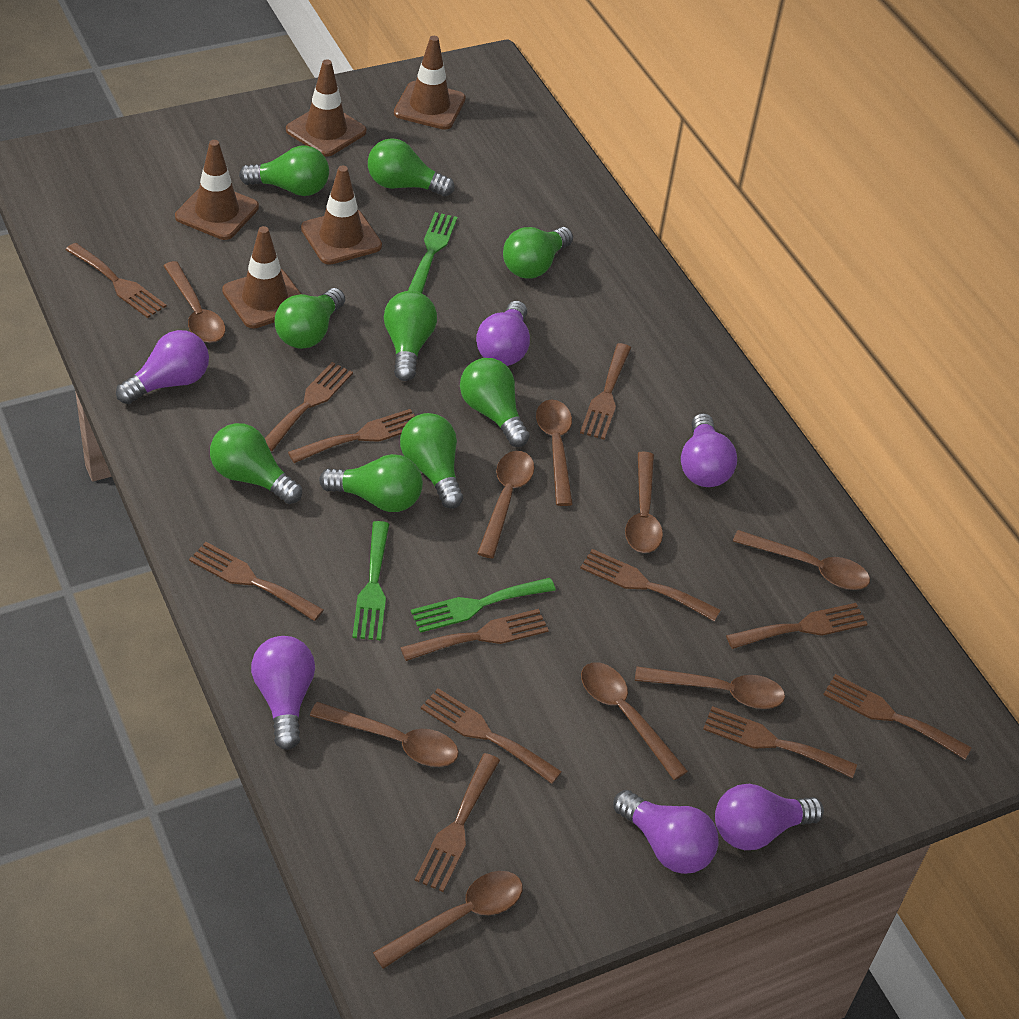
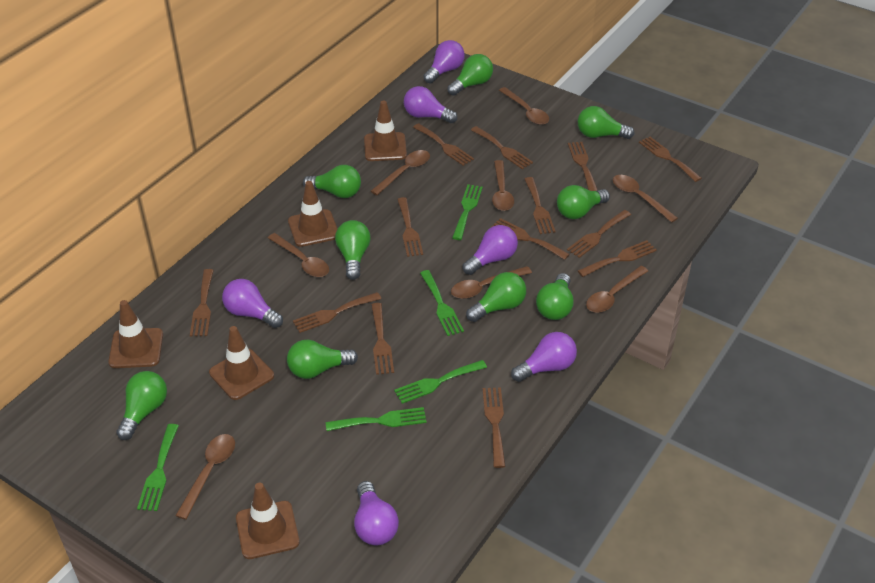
brown fork: 12 -> 13
brown spoon: 9 -> 8
green fork: 3 -> 5

